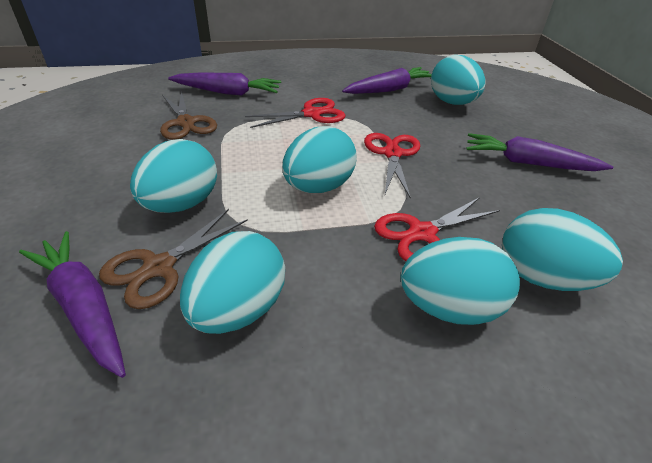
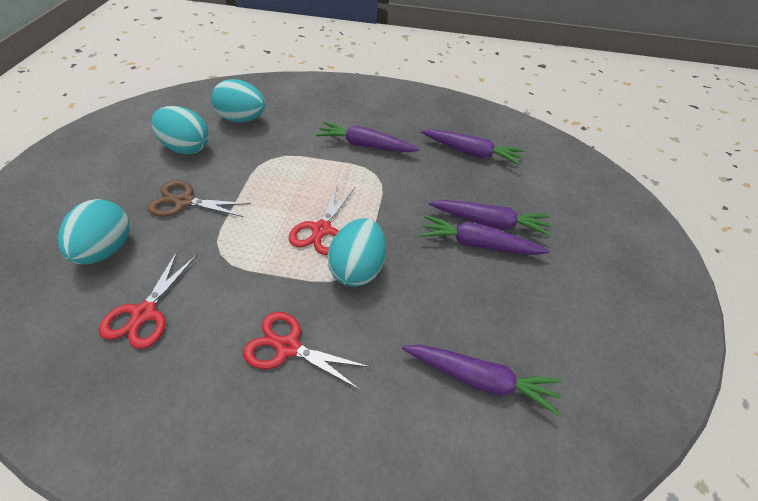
brown scissors: 2 -> 1
purple carrot: 4 -> 5
turquoise egg: 6 -> 4

